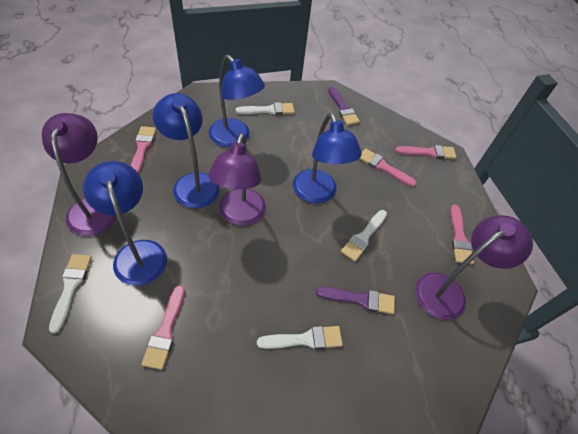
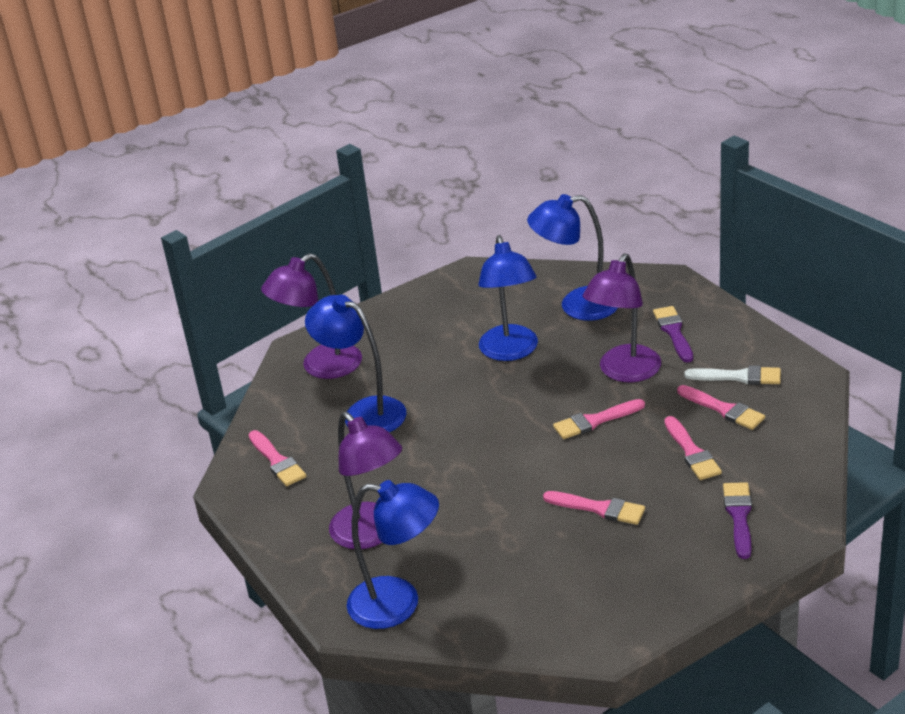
white brush: 4 -> 1

